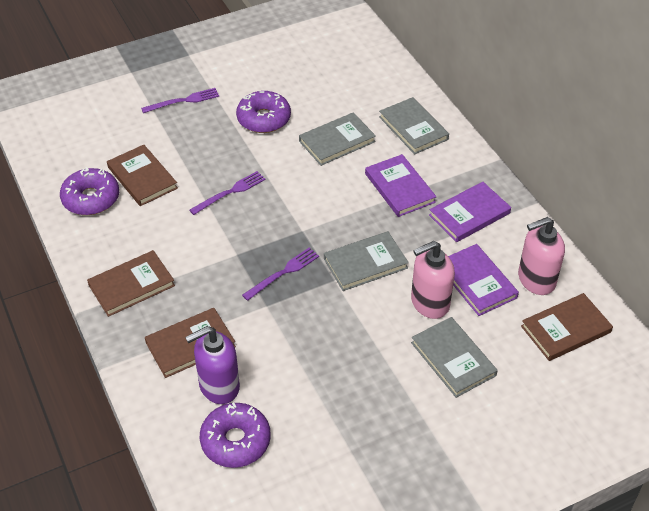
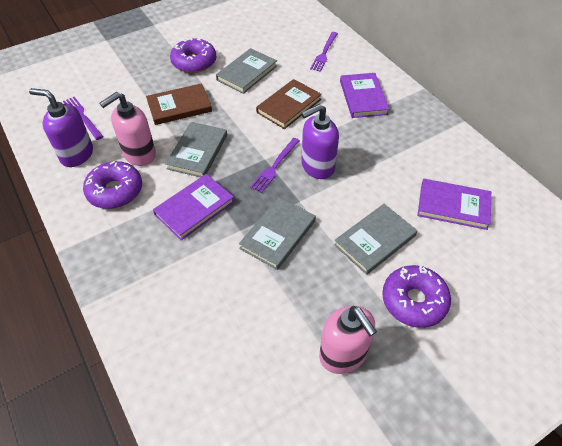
brown book: 4 -> 2
purple soap dispenser: 1 -> 2

